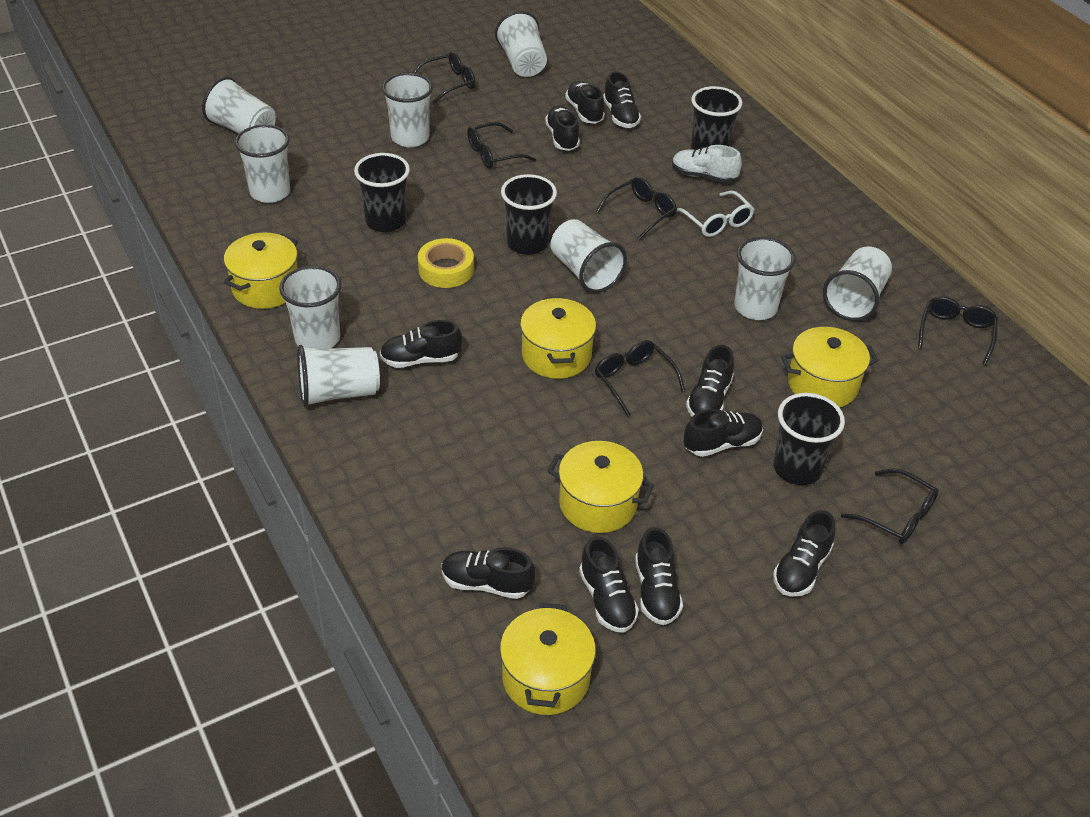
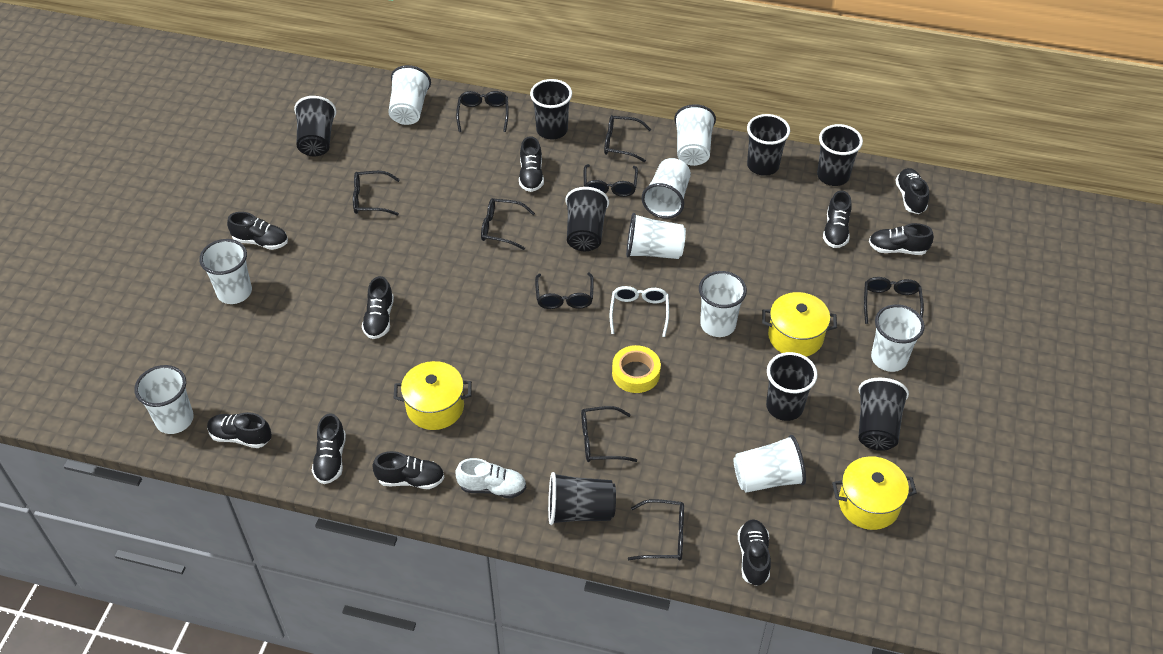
black cup: 4 -> 8
black glasses: 6 -> 9
yellow pot: 5 -> 3

